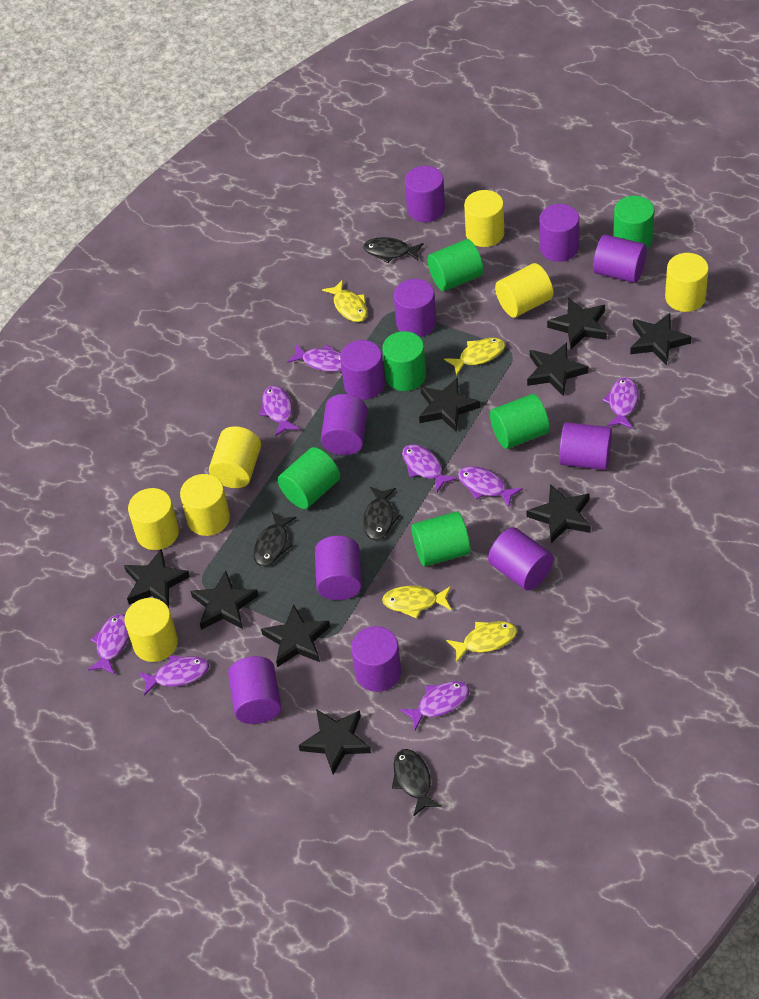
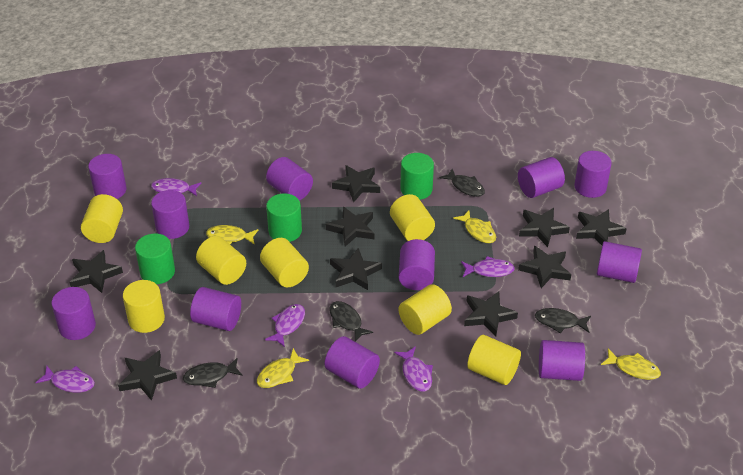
green cylinder: 6 -> 3
purple fish: 8 -> 5

